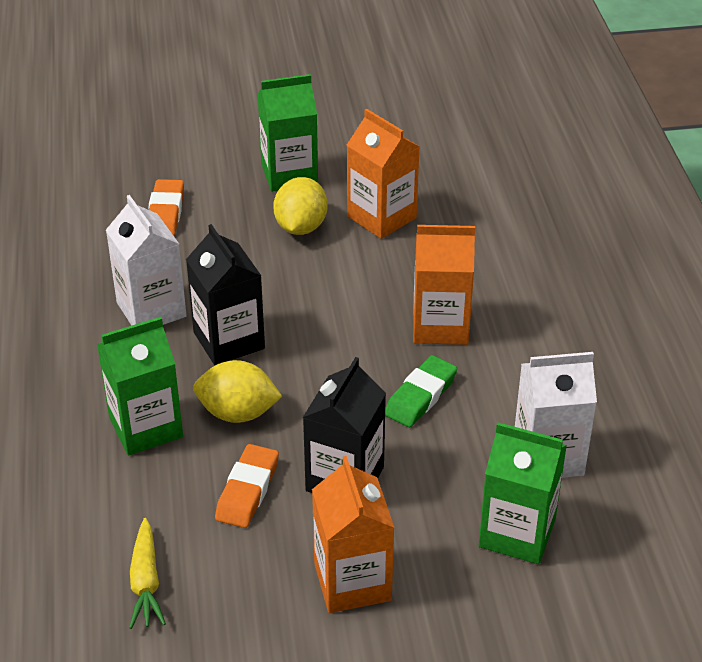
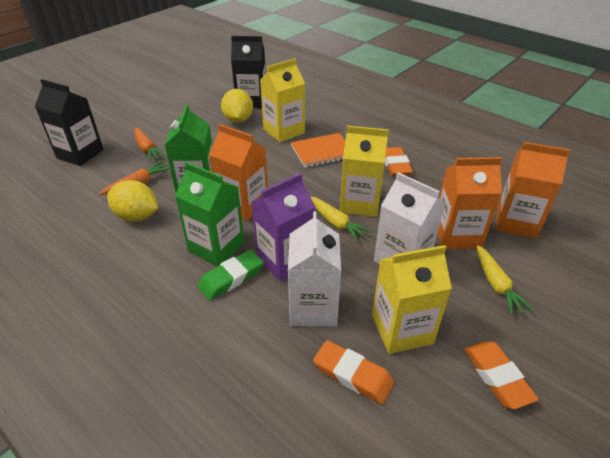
green carton: 3 -> 2
orange carrot: 0 -> 2
orange eraser: 2 -> 3
orange notebook: 0 -> 1
purple carton: 0 -> 1
yellow carrot: 1 -> 2
yellow carton: 0 -> 3

